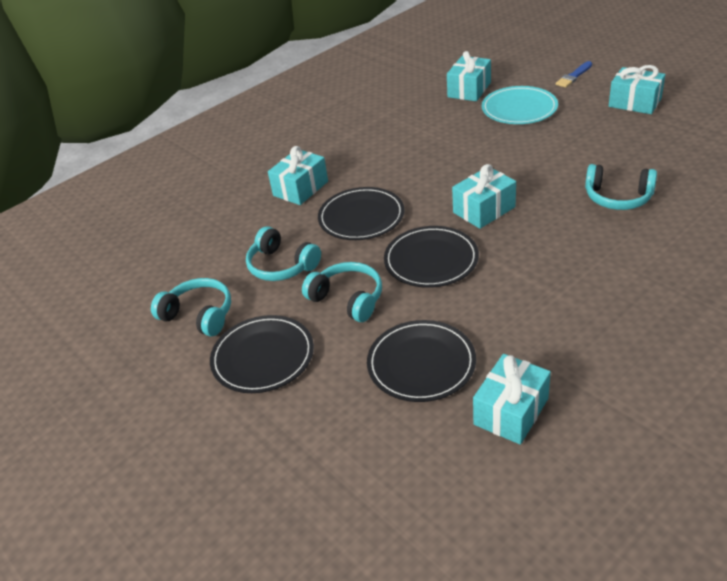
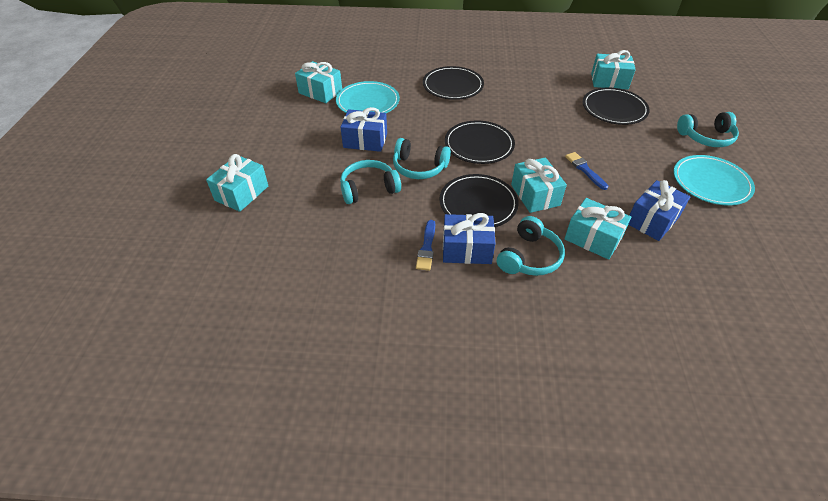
blue brush: 1 -> 2
blue gift: 0 -> 3
turquoise plate: 1 -> 2

